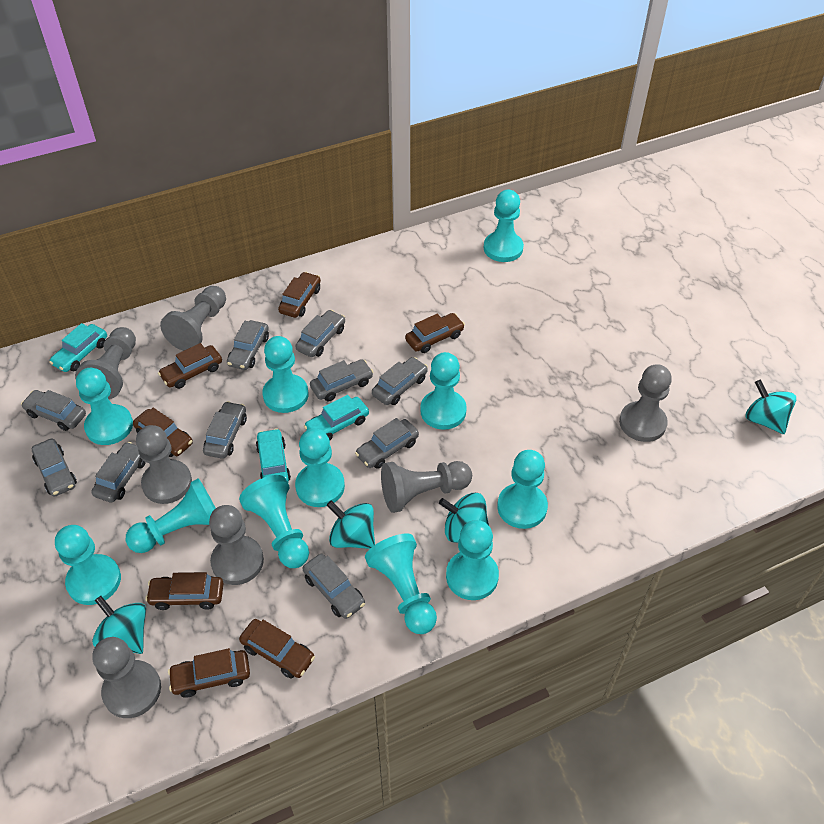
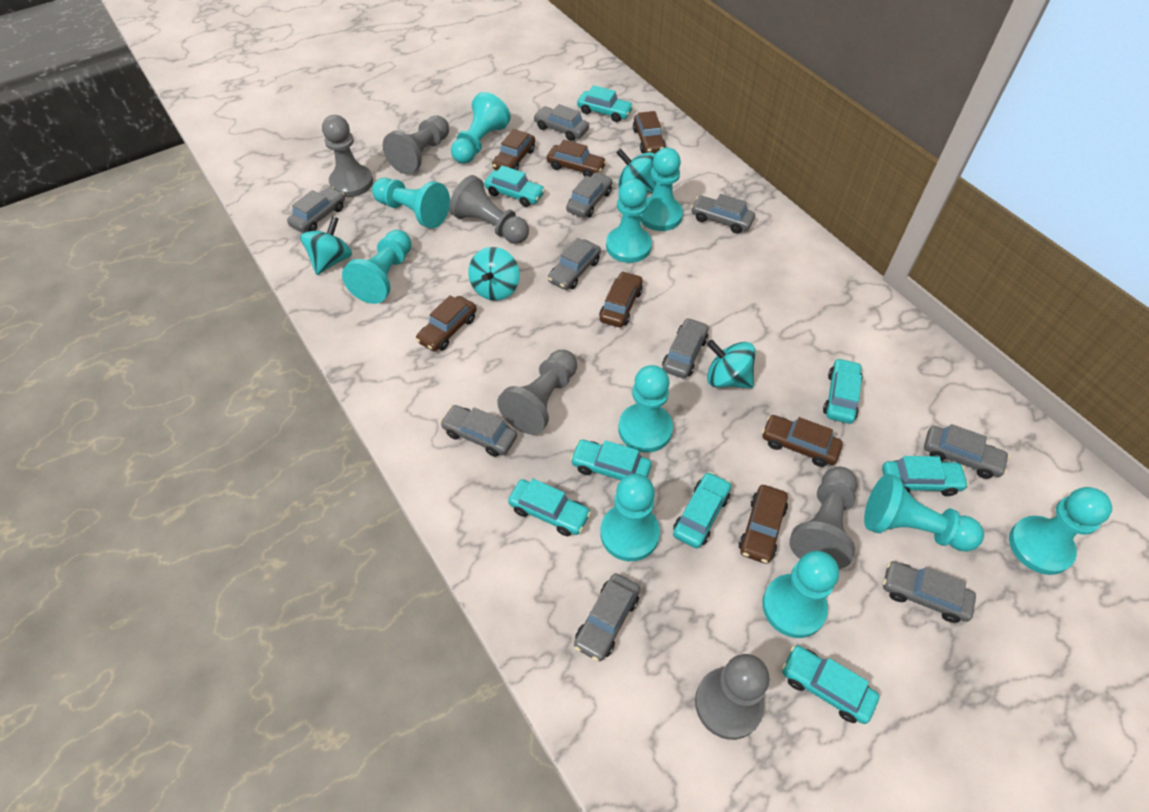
grey pawn: 7 -> 6
turquoise car: 3 -> 8
turquoise pawn: 11 -> 10

